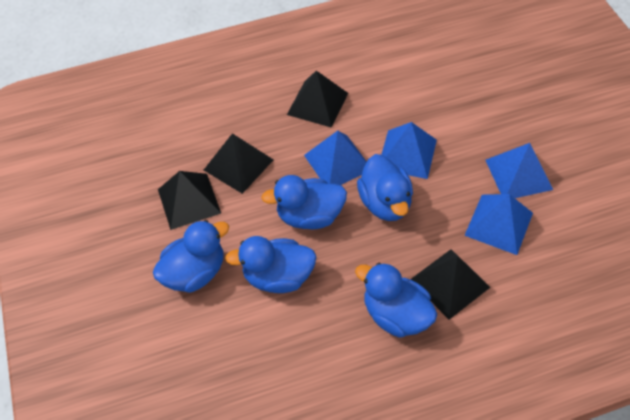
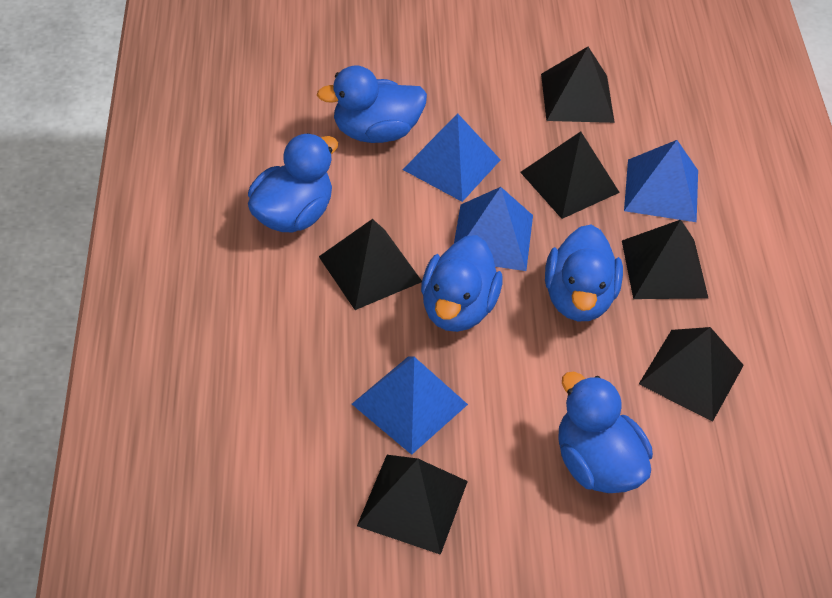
black pyramid: 4 -> 6

